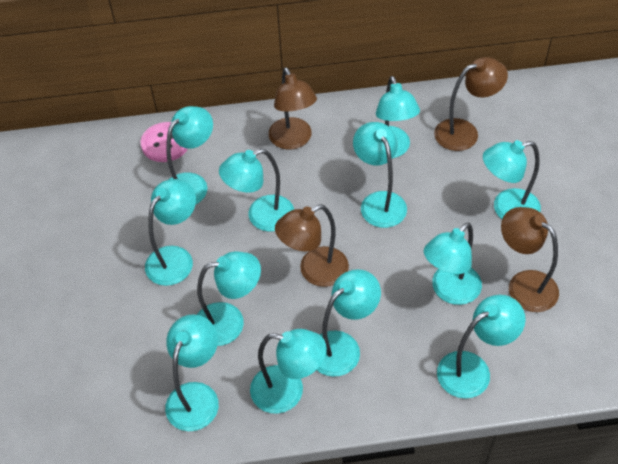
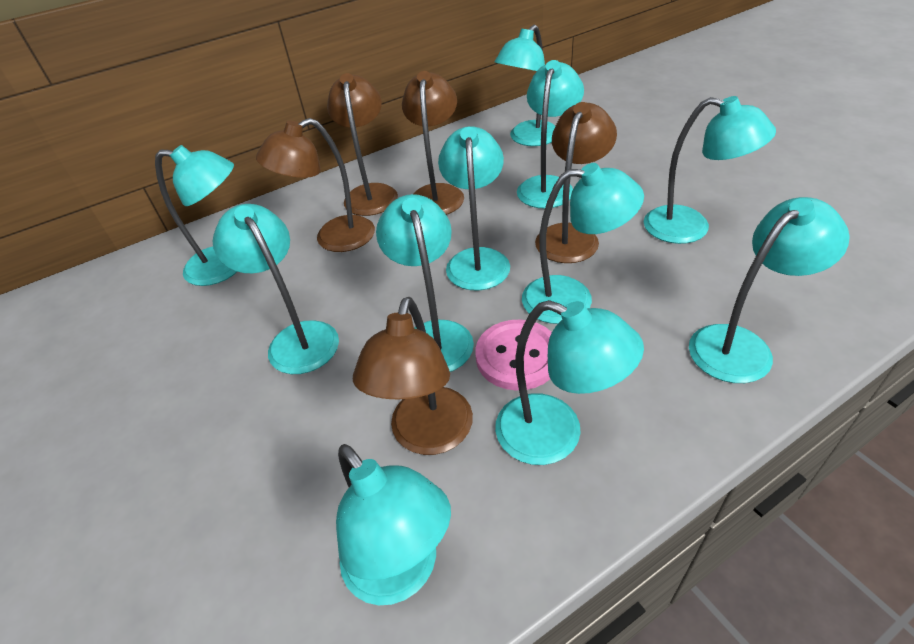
brown lamp: 4 -> 5
turquoise lamp: 12 -> 11

